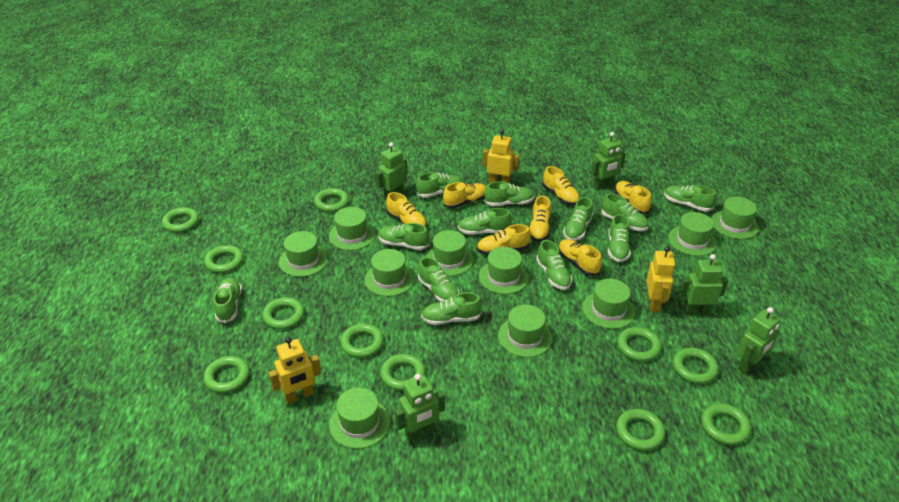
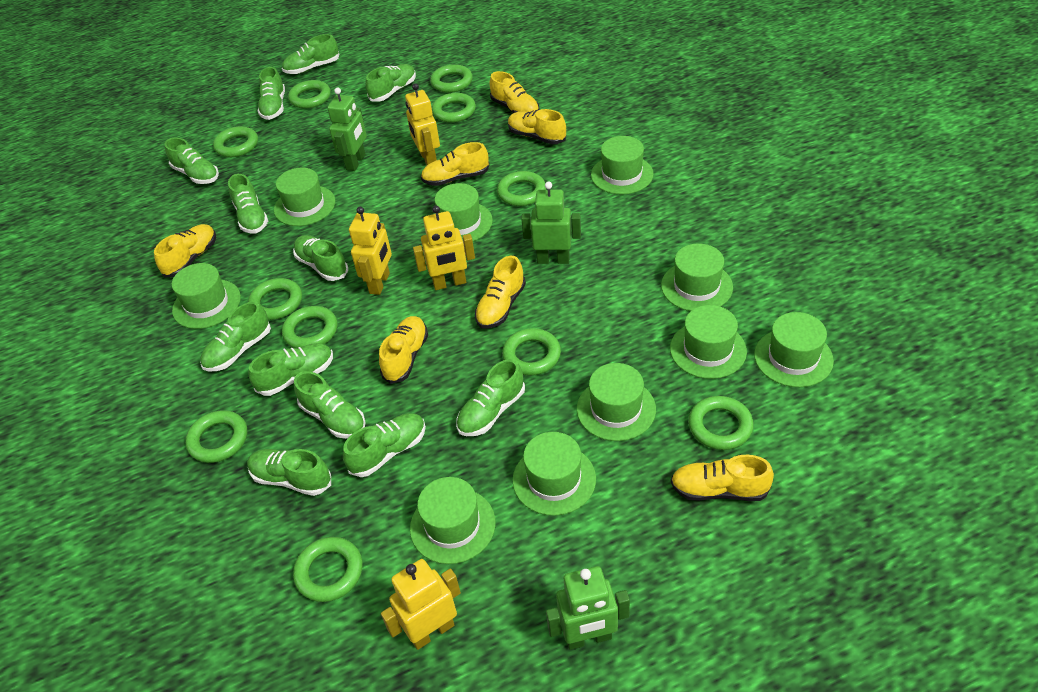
green robot: 5 -> 3
yellow robot: 3 -> 4

